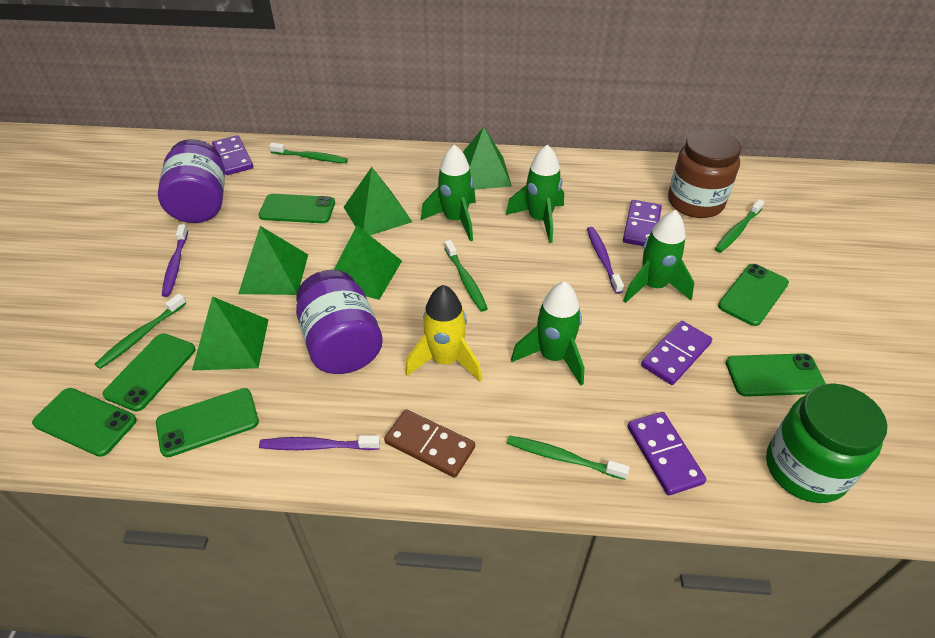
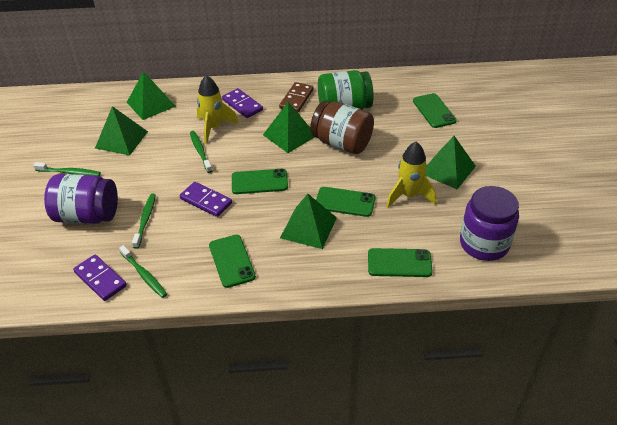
green phone: 6 -> 5
green rocket: 4 -> 0
green toothbrush: 5 -> 4
purple domino: 4 -> 3
purple toothbrush: 3 -> 0
yellow rocket: 1 -> 2

